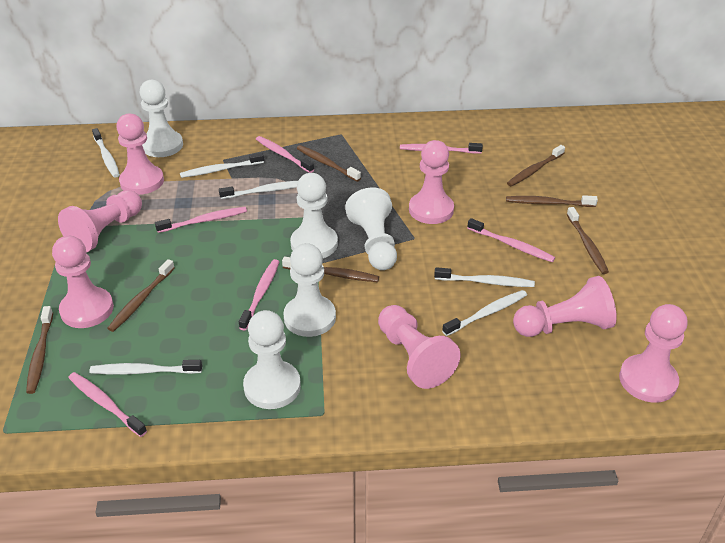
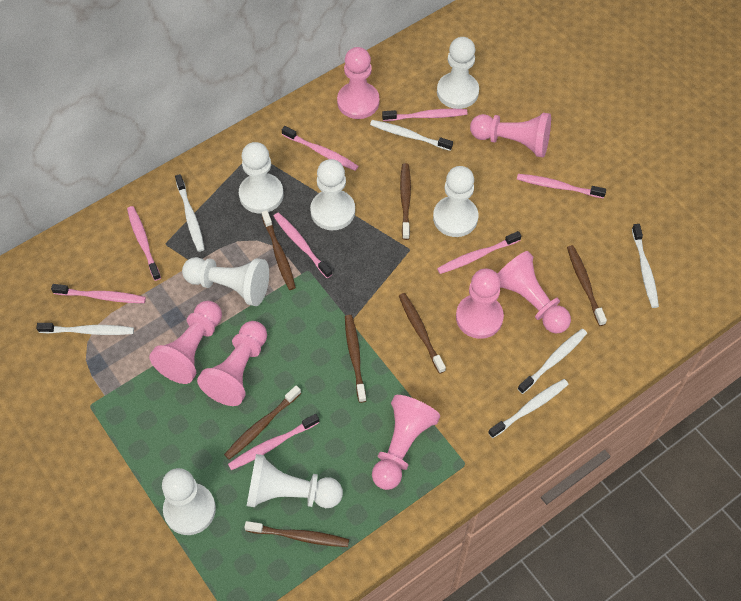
pink toothbrush: 6 -> 8
white pawn: 5 -> 7

